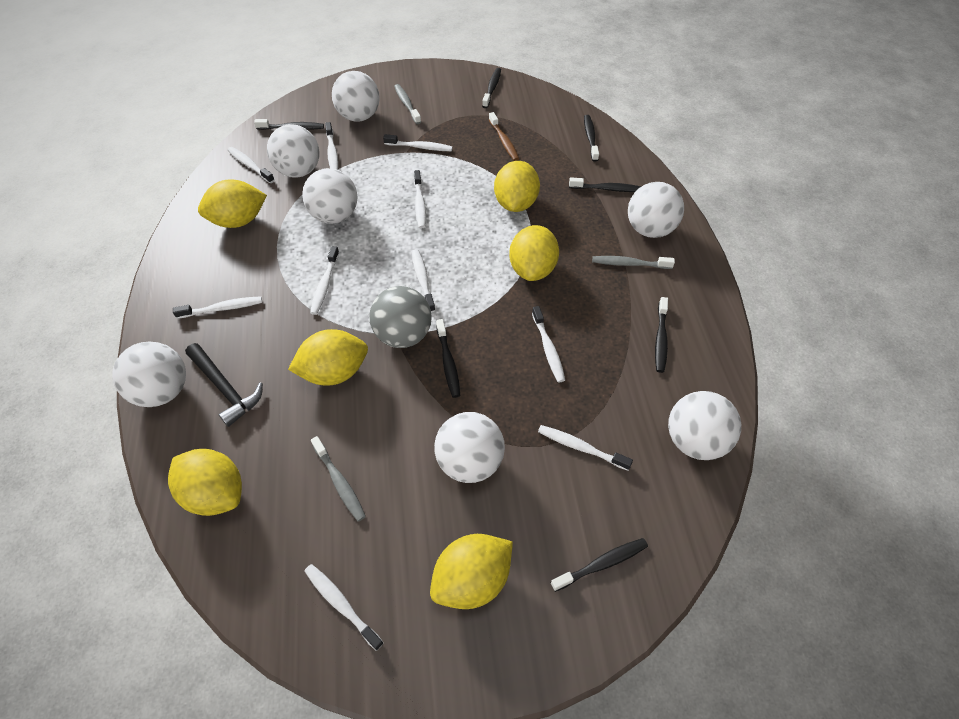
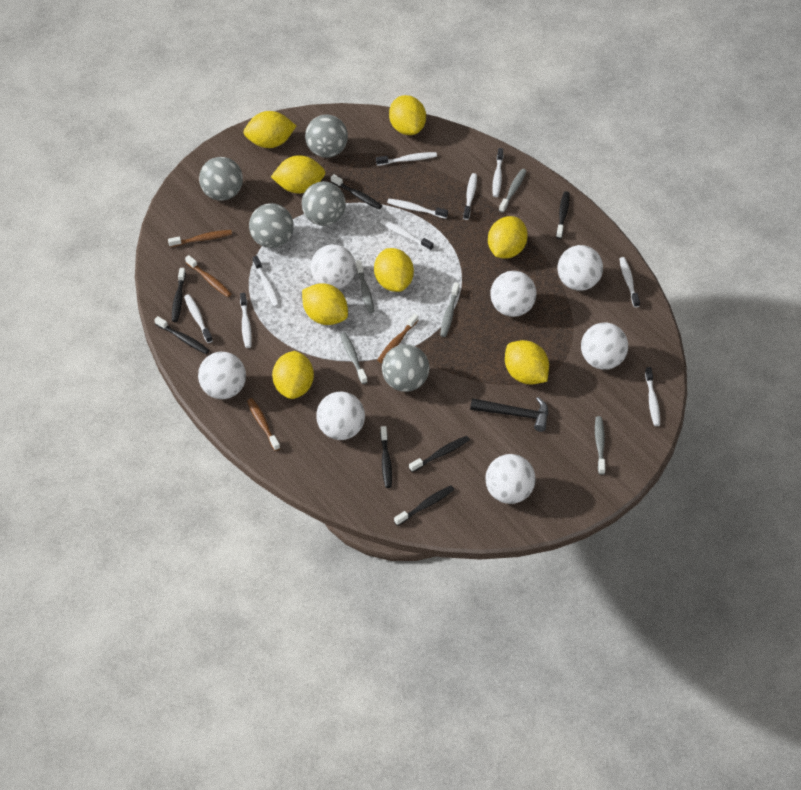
brown toothbrush: 1 -> 4
grey ball: 1 -> 5
grey toothbrush: 3 -> 5
yellow lemon: 6 -> 8

